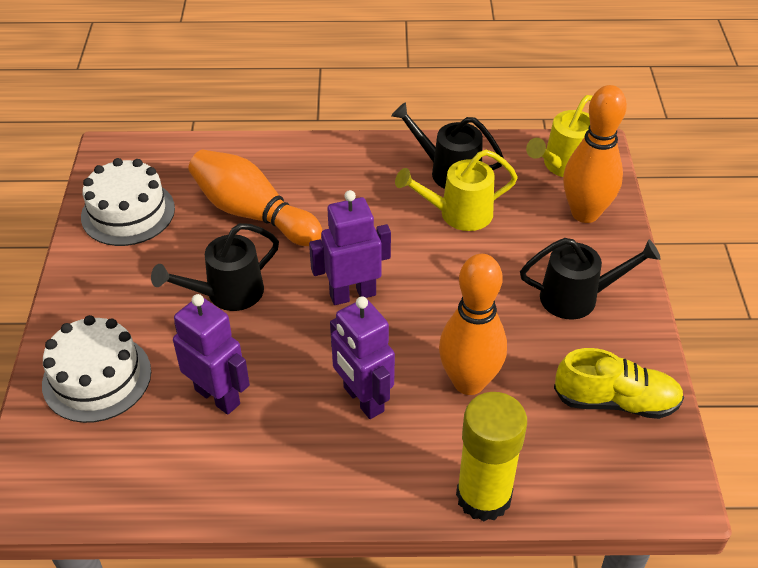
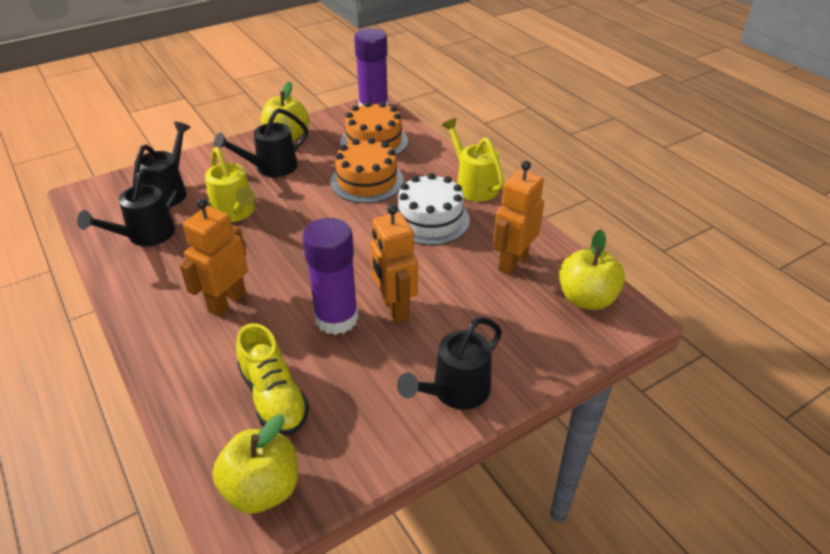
black watering can: 3 -> 4
orange bowling pin: 3 -> 0
orange cake: 0 -> 2
orange robot: 0 -> 3
purple glue stick: 0 -> 2
purple robot: 3 -> 0
white cake: 2 -> 1
yellow apple: 0 -> 3
yellow glue stick: 1 -> 0

